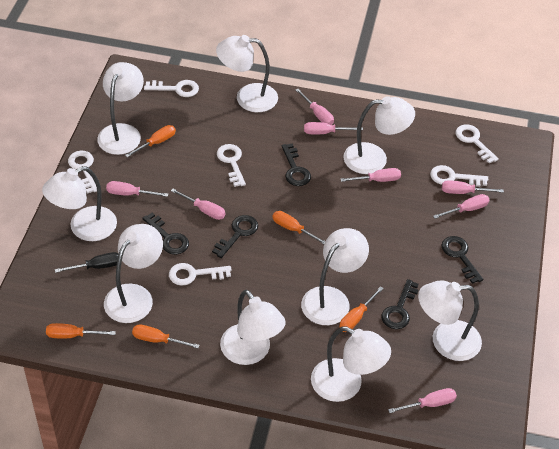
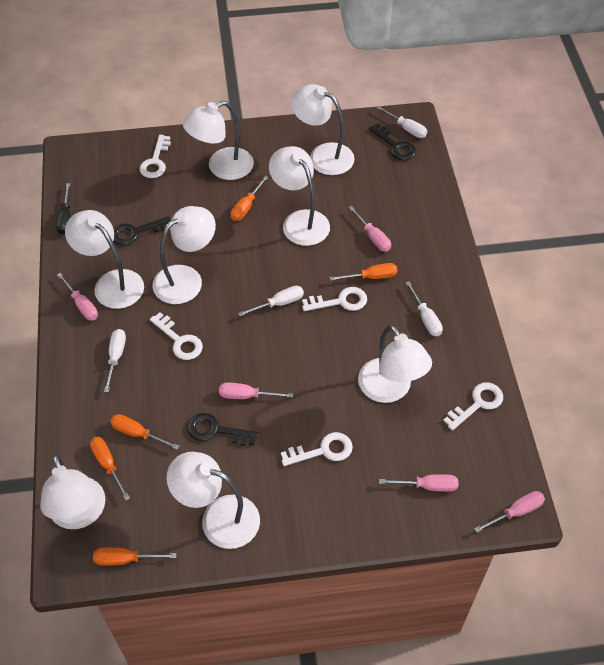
black key: 5 -> 3
pink screwdriver: 8 -> 5
white key: 6 -> 5
white lamp: 9 -> 8
white screwdriver: 0 -> 4

